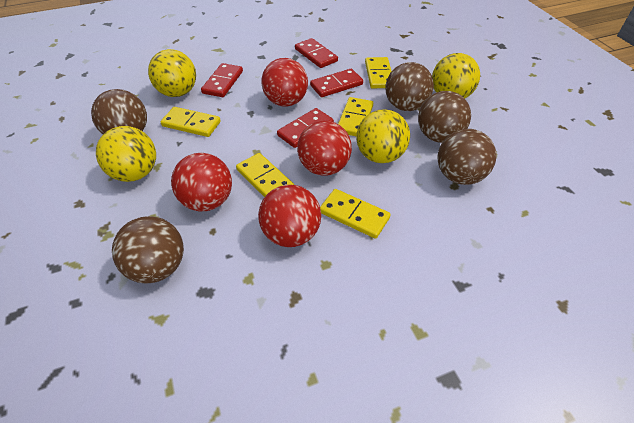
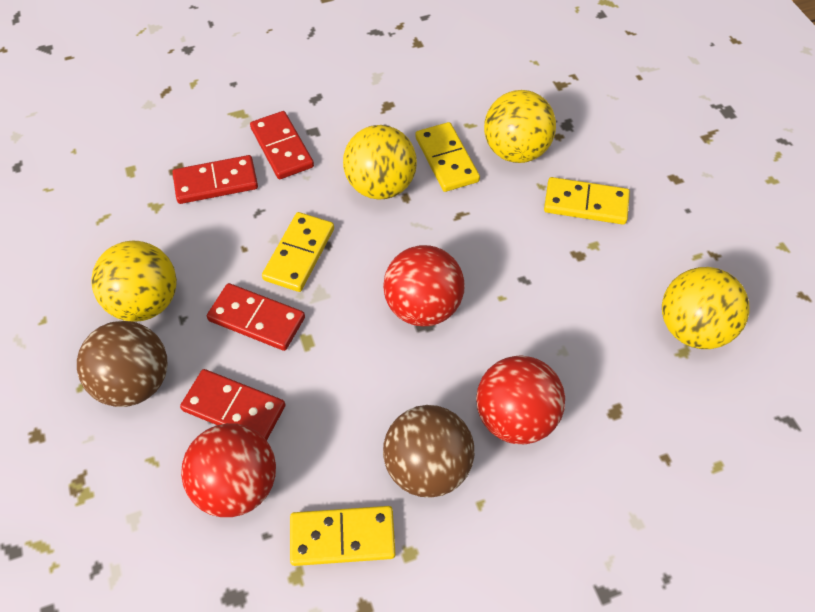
brown ball: 5 -> 2
red ball: 4 -> 3
yellow domino: 5 -> 4

